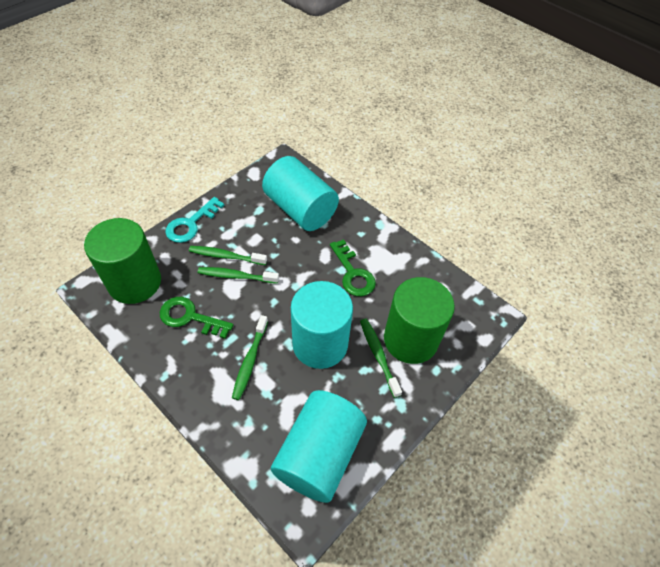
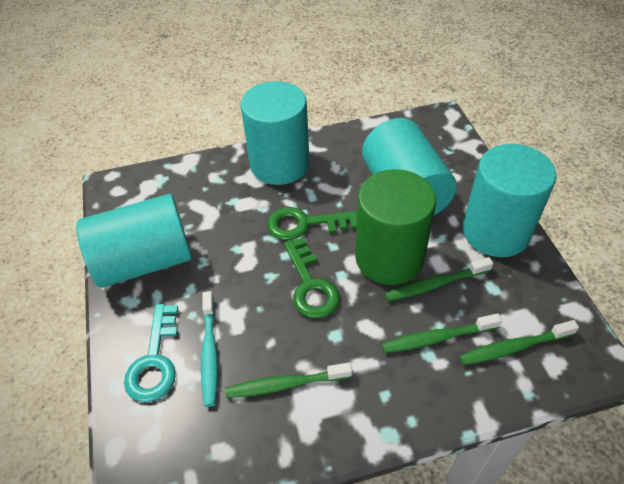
green cylinder: 2 -> 1
turquoise cylinder: 3 -> 4
turquoise toothbrush: 0 -> 1

